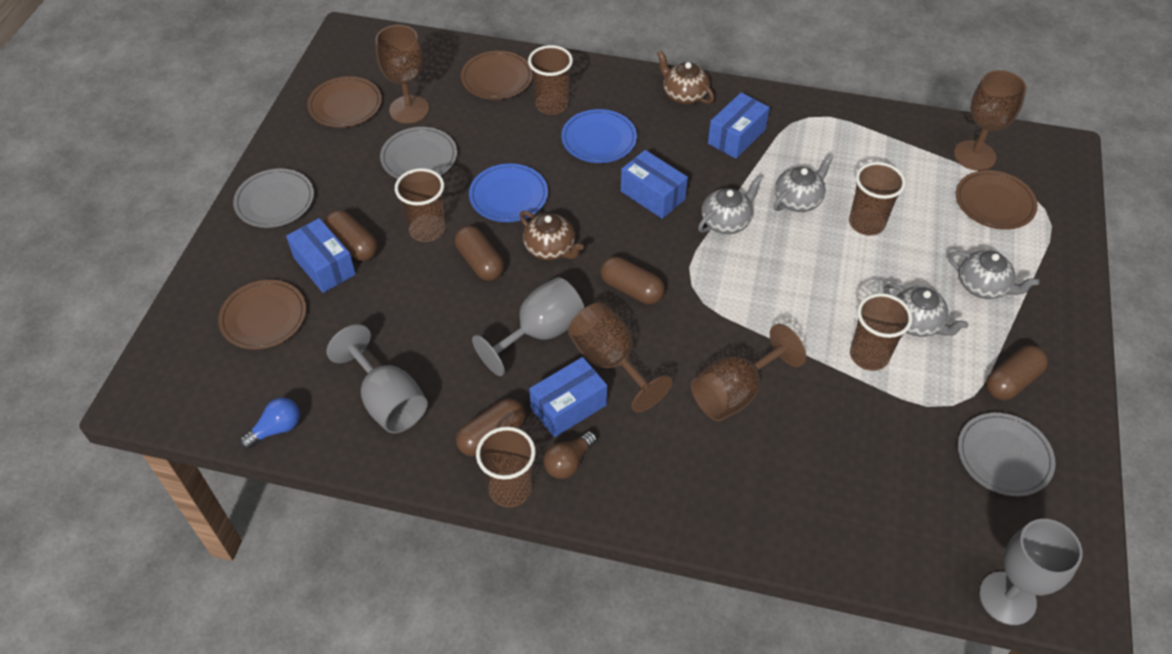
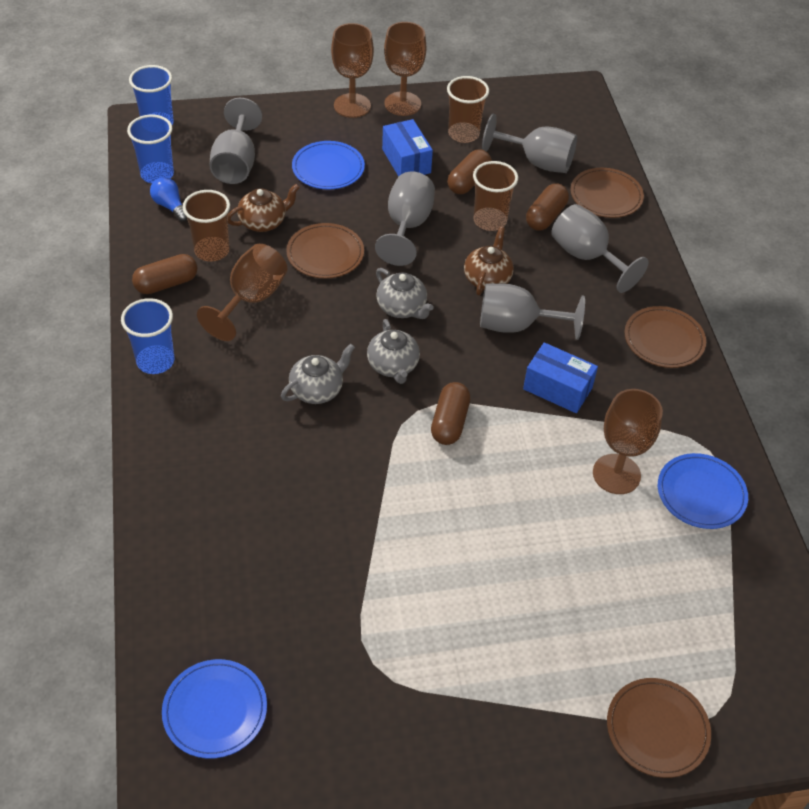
blue box: 4 -> 2
blue cup: 0 -> 3
blue plate: 2 -> 3
brown capsule: 5 -> 4
brown cup: 5 -> 3
brown light bulb: 1 -> 0
grey goblet: 3 -> 5
grey plate: 3 -> 0
grey teapot: 4 -> 3

